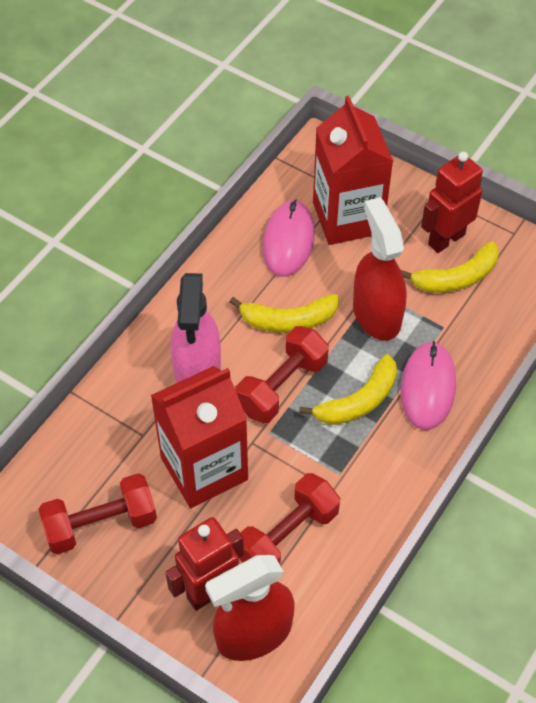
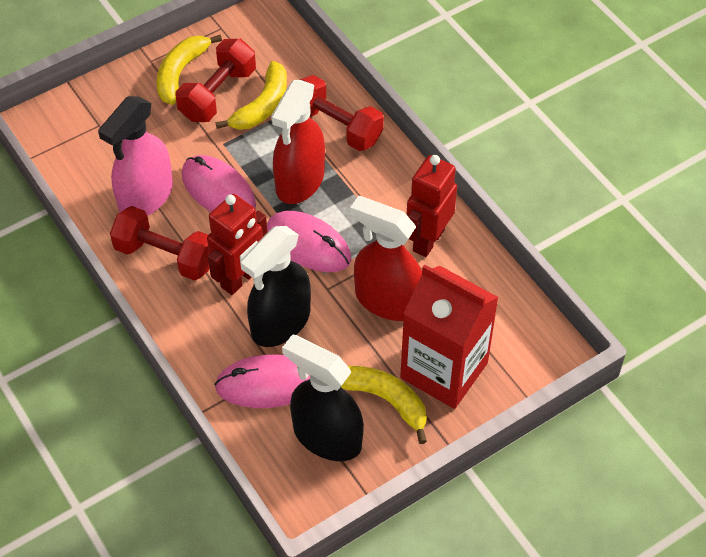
black spray bottle: 0 -> 2
pink mouse: 2 -> 3
red carton: 2 -> 1

